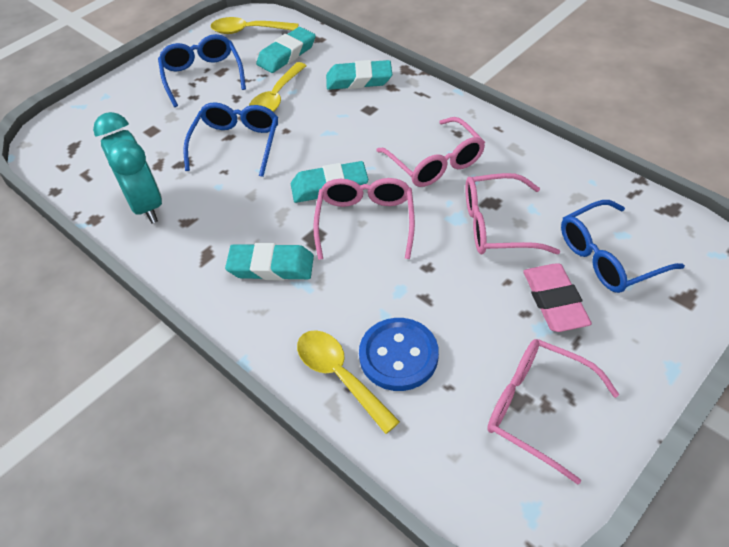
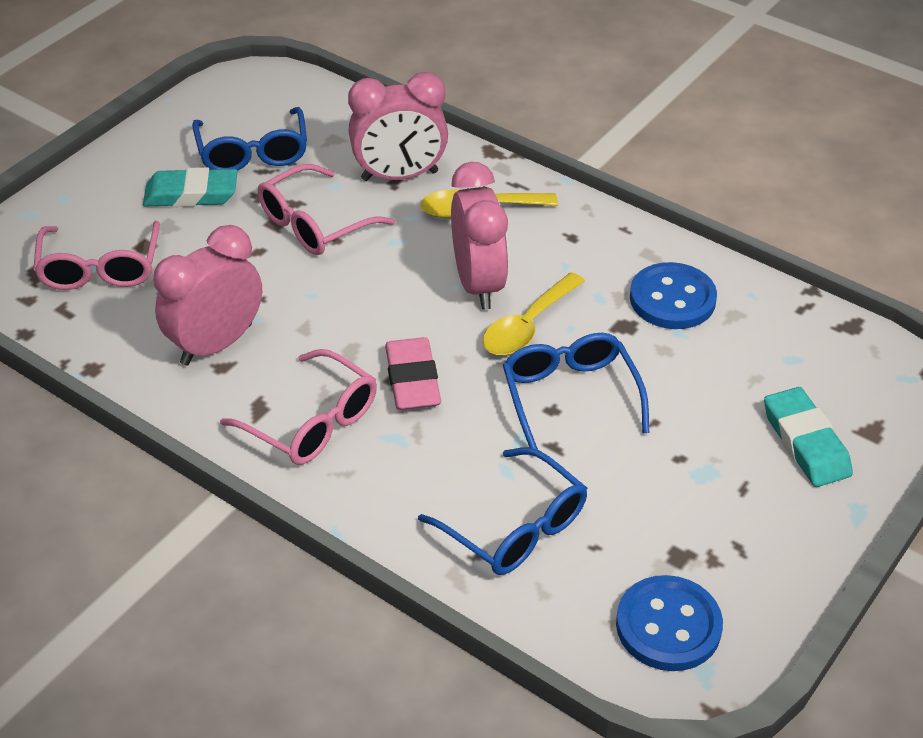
blue button: 1 -> 2
pink clock: 0 -> 3
pink glasses: 4 -> 3
turquoise clock: 1 -> 0
turquoise eraser: 4 -> 2
yellow spoon: 3 -> 2

